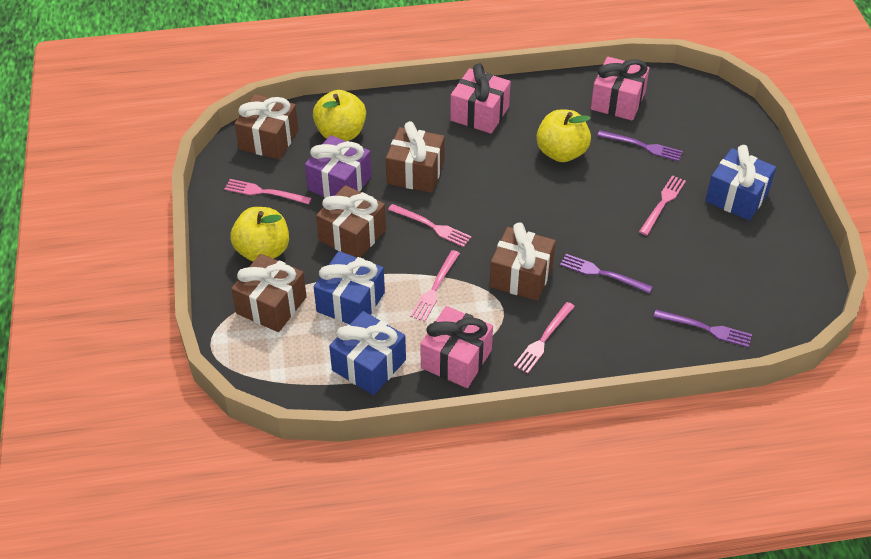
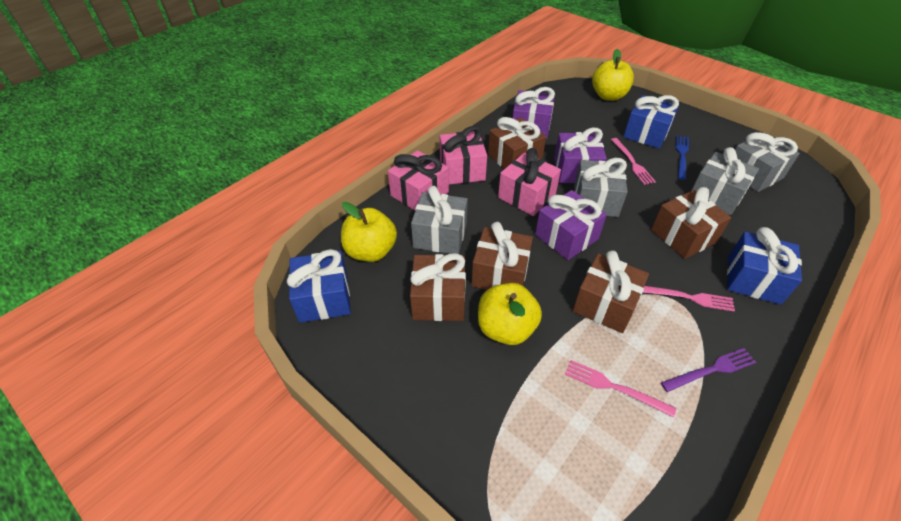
blue fork: 0 -> 1
grey gift: 0 -> 4
pink fork: 5 -> 3
purple fork: 3 -> 1
purple gift: 1 -> 3

